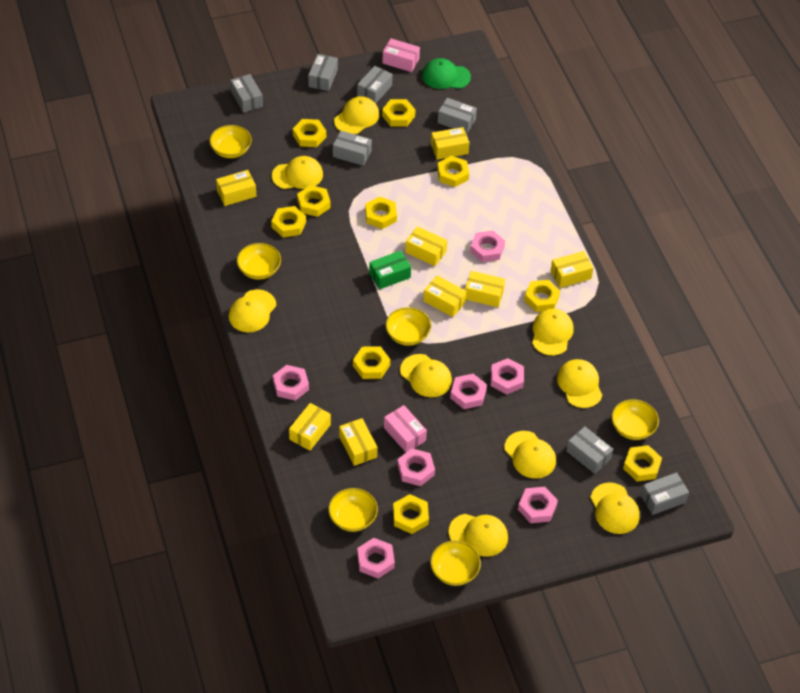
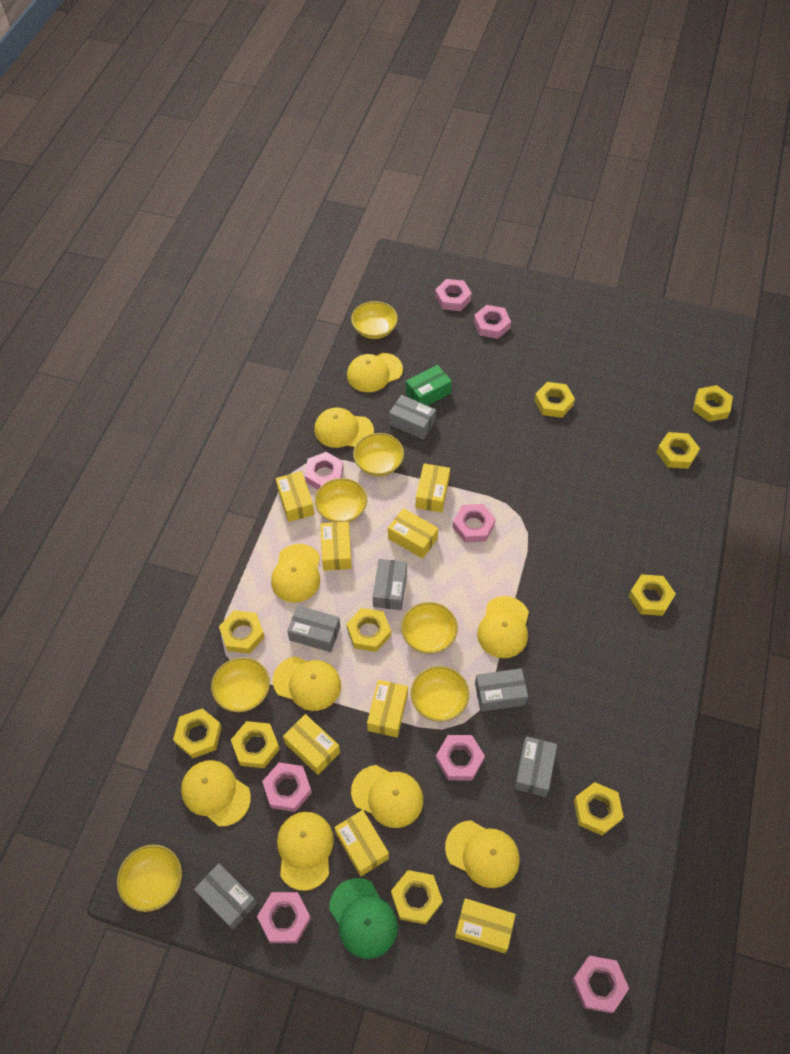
grey box: 7 -> 6
pink box: 2 -> 0
pink nut: 7 -> 8
yellow bowl: 6 -> 7

